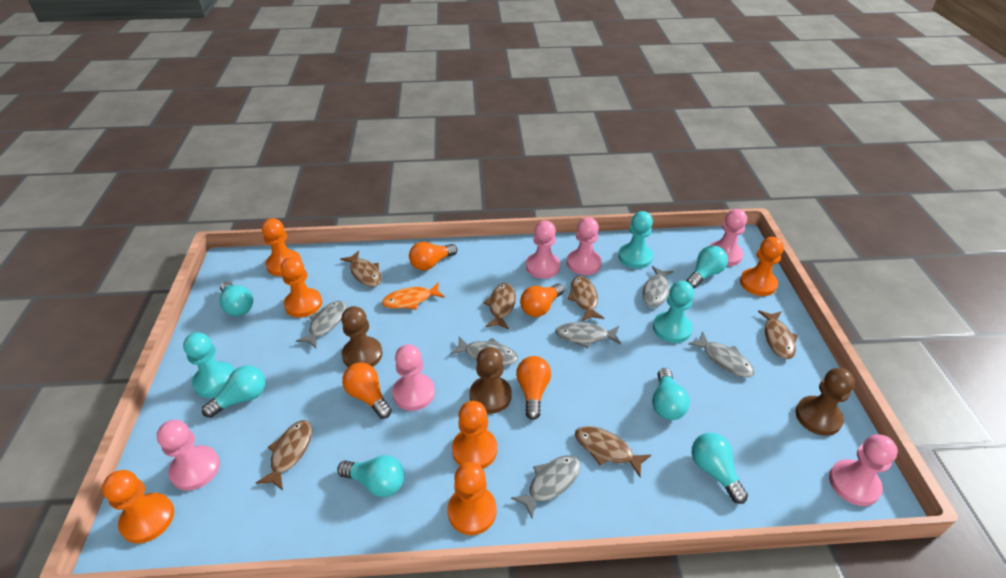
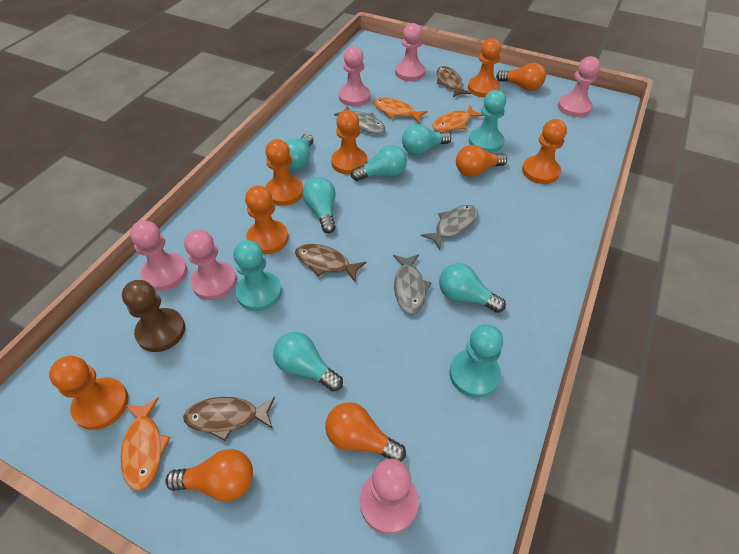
brown fish: 6 -> 3
brown pawn: 3 -> 1
grey fish: 6 -> 3
orange fish: 1 -> 3

